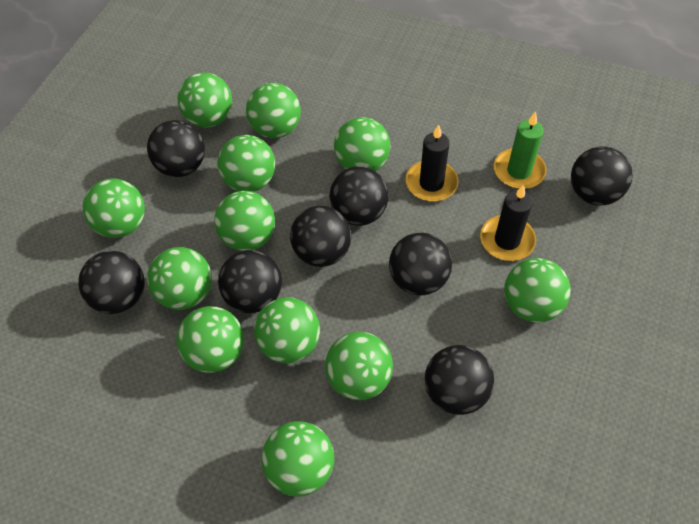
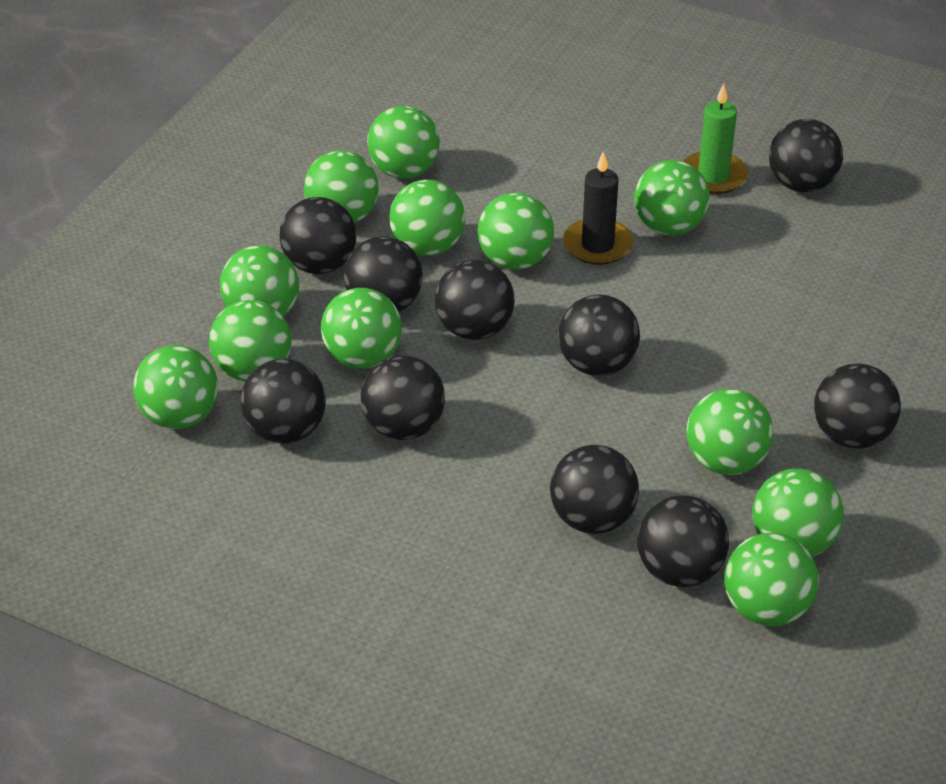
black ball: 8 -> 10
black candle: 2 -> 1

